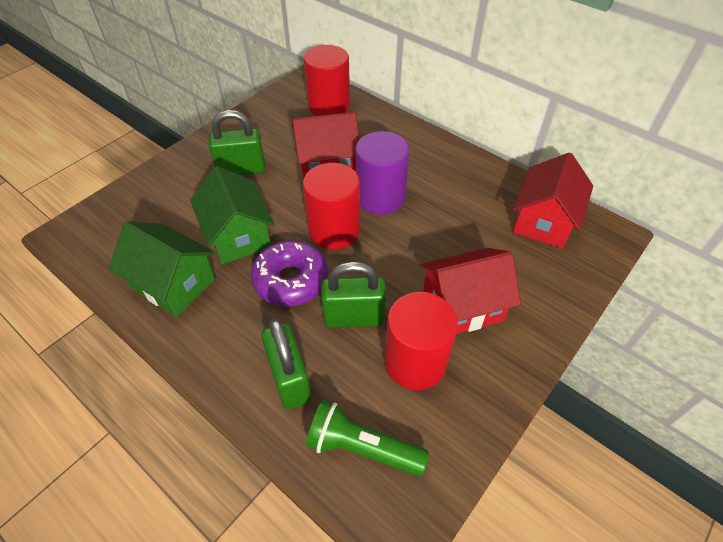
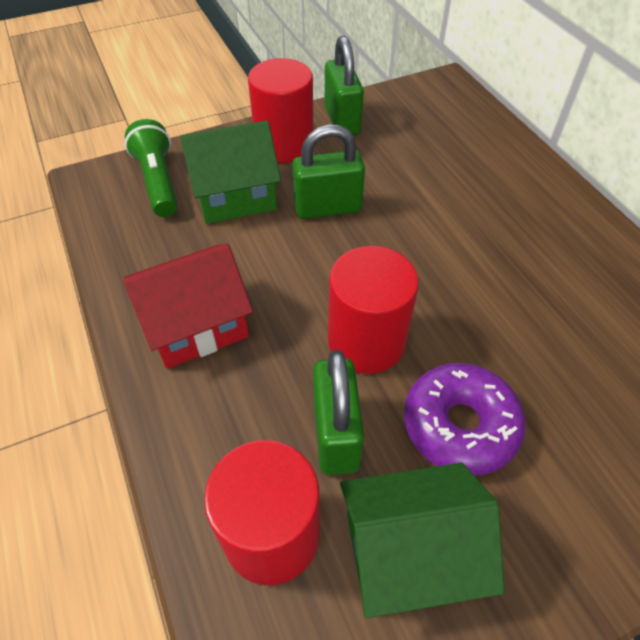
purple cylinder: 1 -> 0
red house: 3 -> 1

